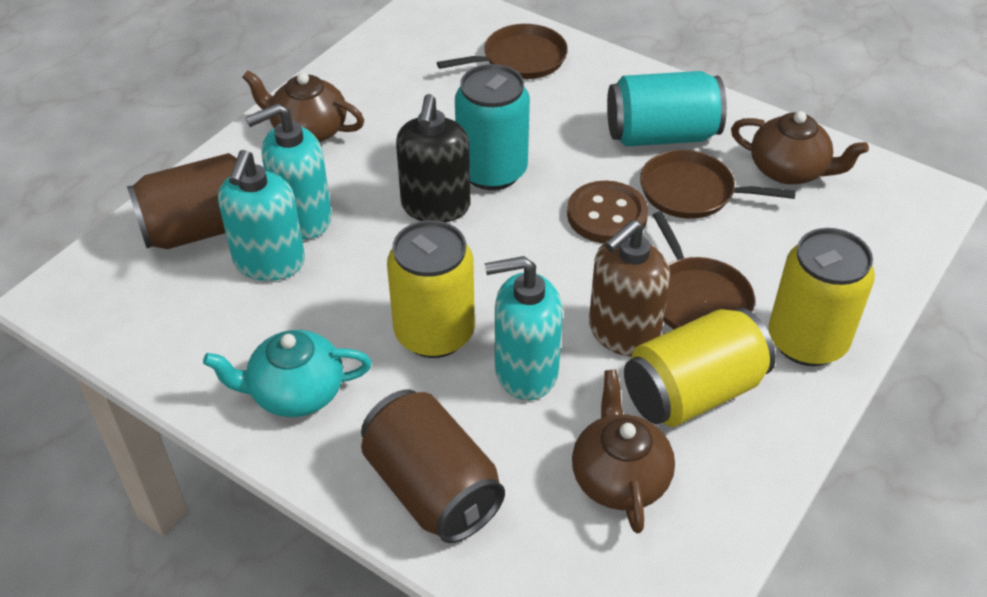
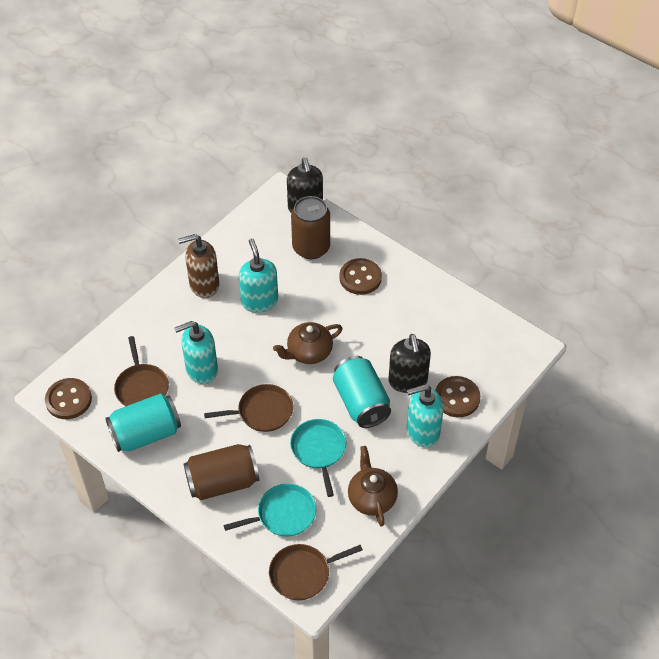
black soap dispenser: 1 -> 2
brown button: 1 -> 3
brown teapot: 3 -> 2
turquoise pan: 0 -> 2
turquoise teapot: 1 -> 0
yellow can: 3 -> 0

